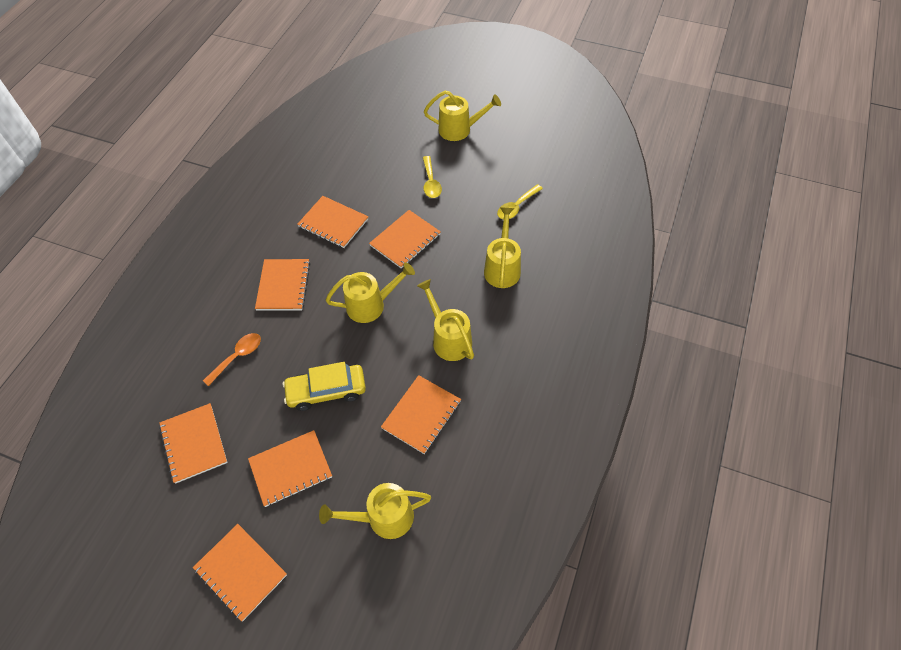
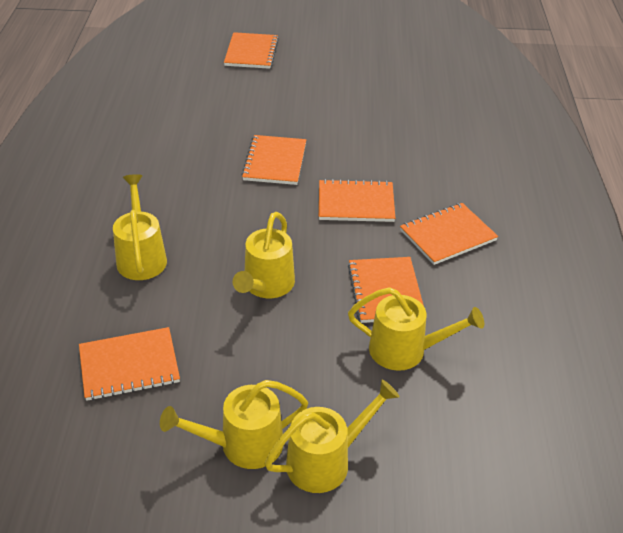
orange notebook: 7 -> 6
orange spoon: 1 -> 0
yellow car: 1 -> 0
yellow spoon: 2 -> 0

